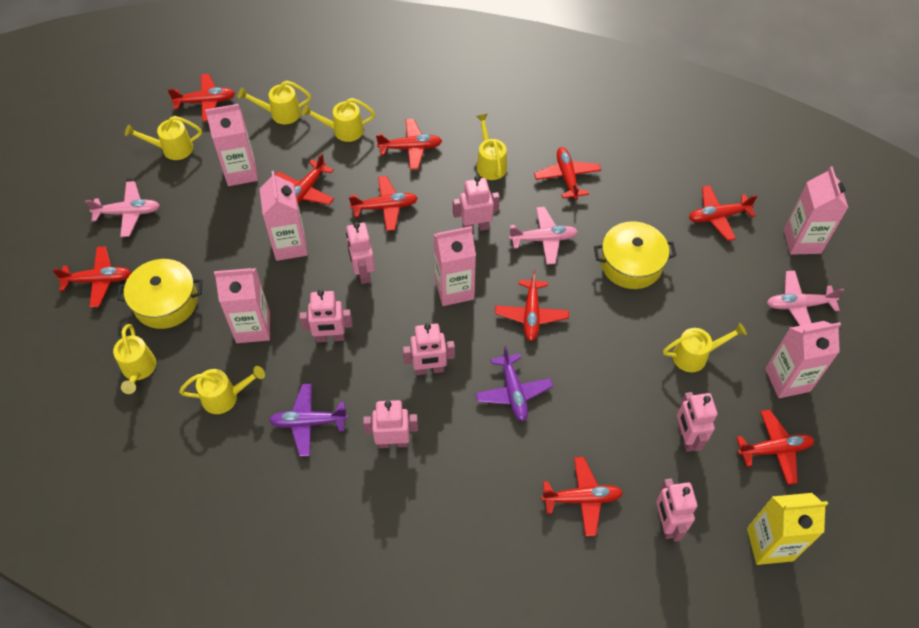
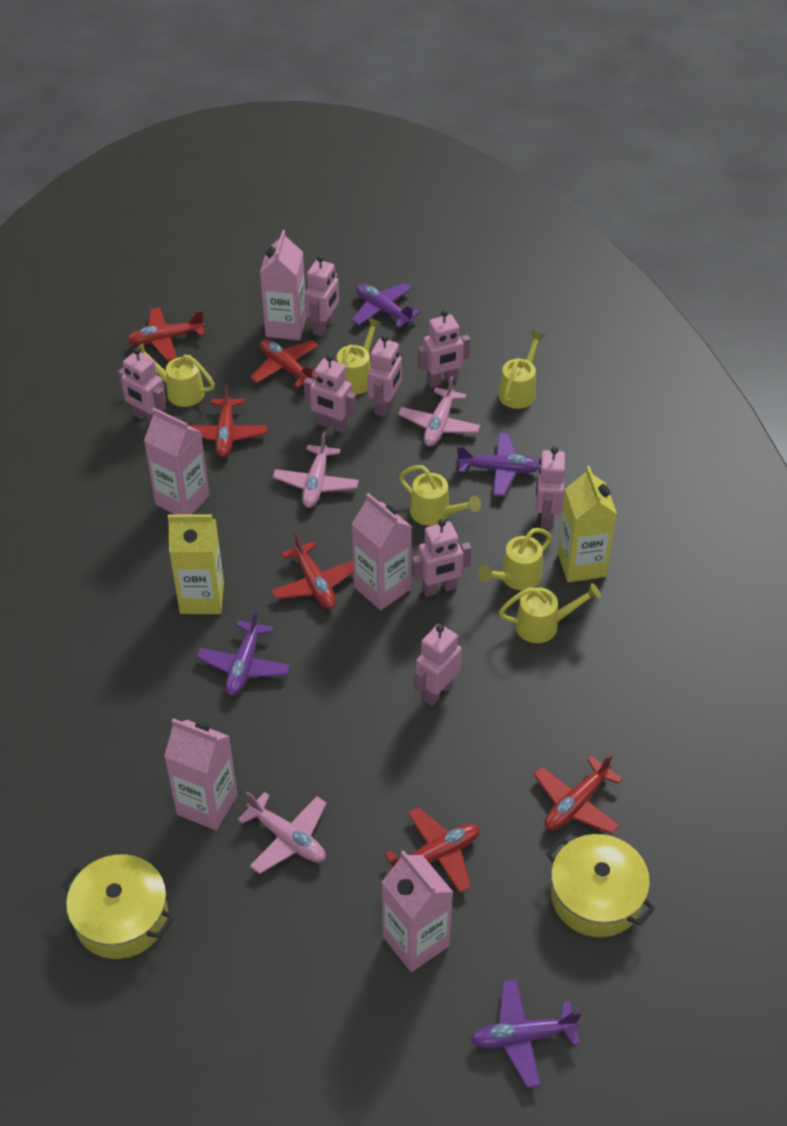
pink carton: 6 -> 5
pink robot: 7 -> 8
purple plane: 2 -> 4
red plane: 10 -> 6
yellow carton: 1 -> 2
yellow watering can: 7 -> 6

